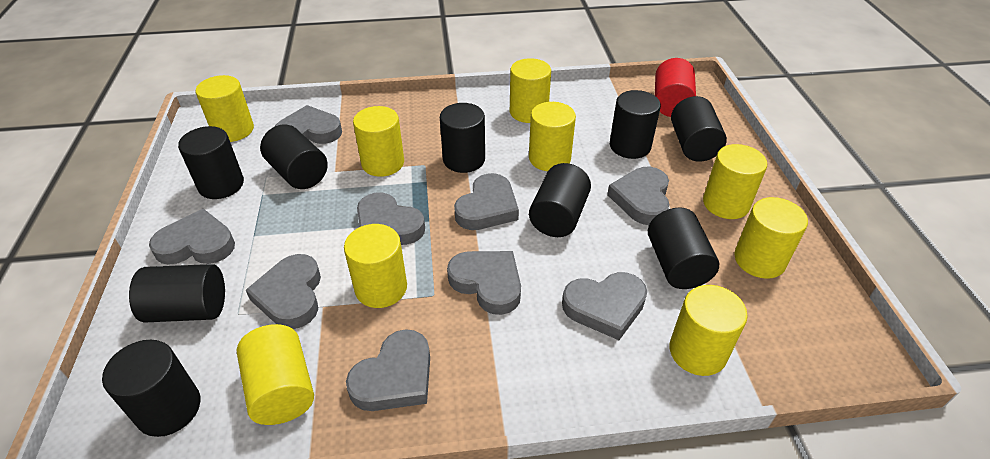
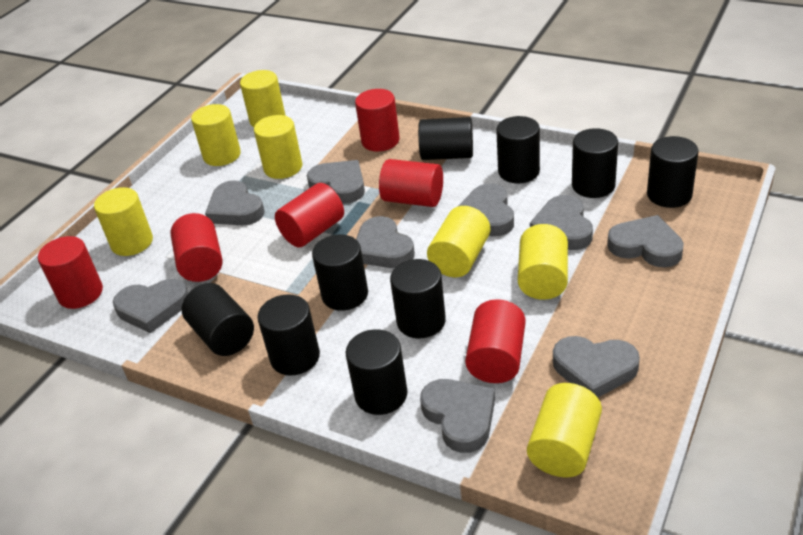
red cylinder: 1 -> 6
yellow cylinder: 9 -> 7

